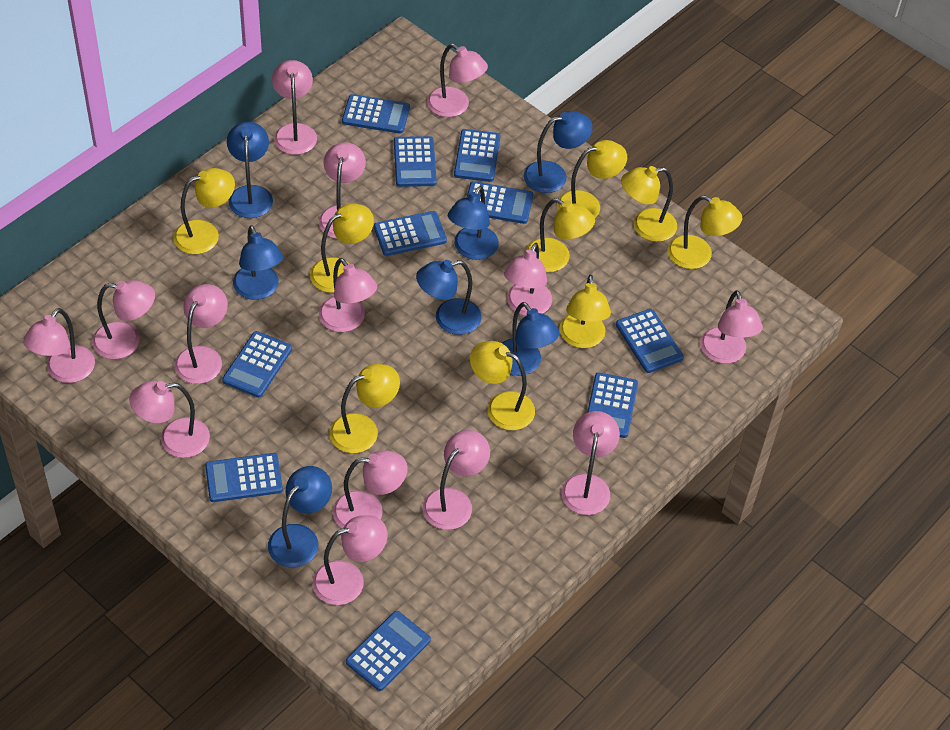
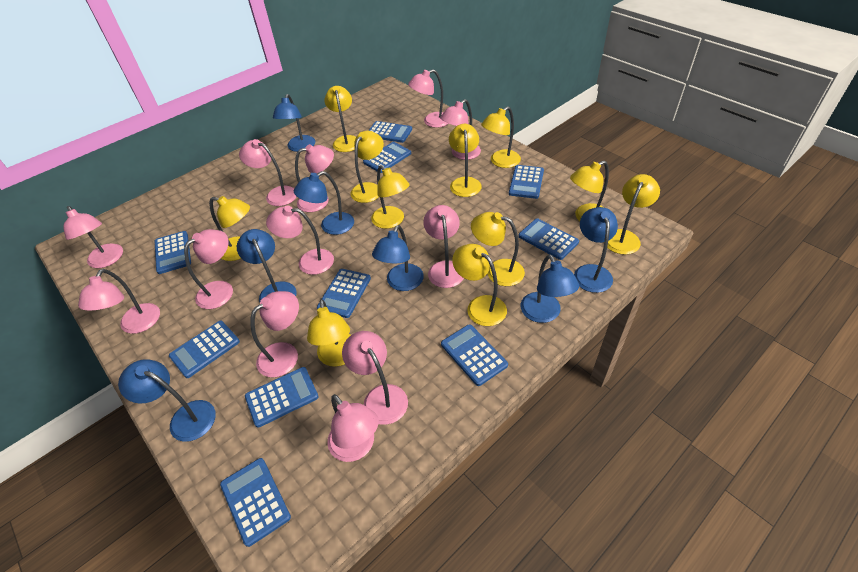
pink lamp: 14 -> 12
yellow lamp: 9 -> 11

